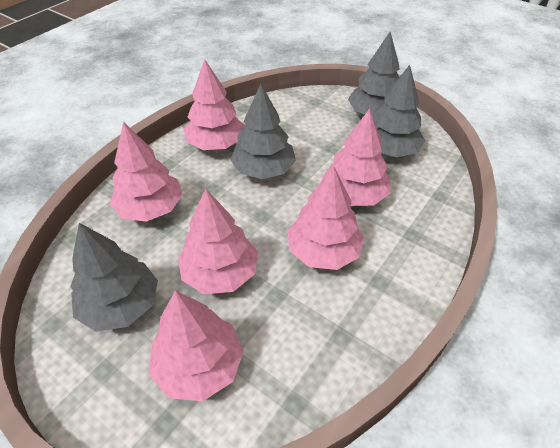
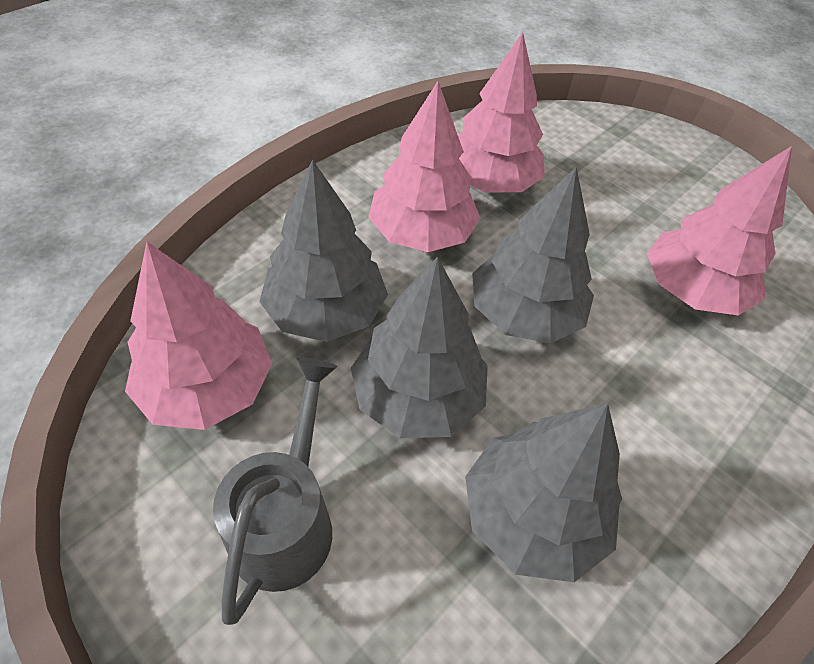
grey watering can: 0 -> 1
pink tree: 6 -> 4

